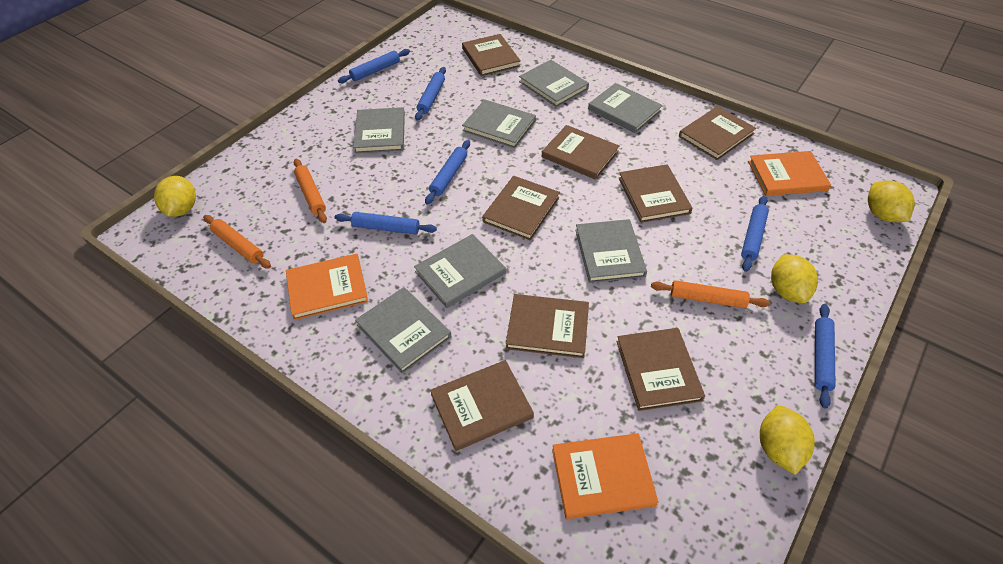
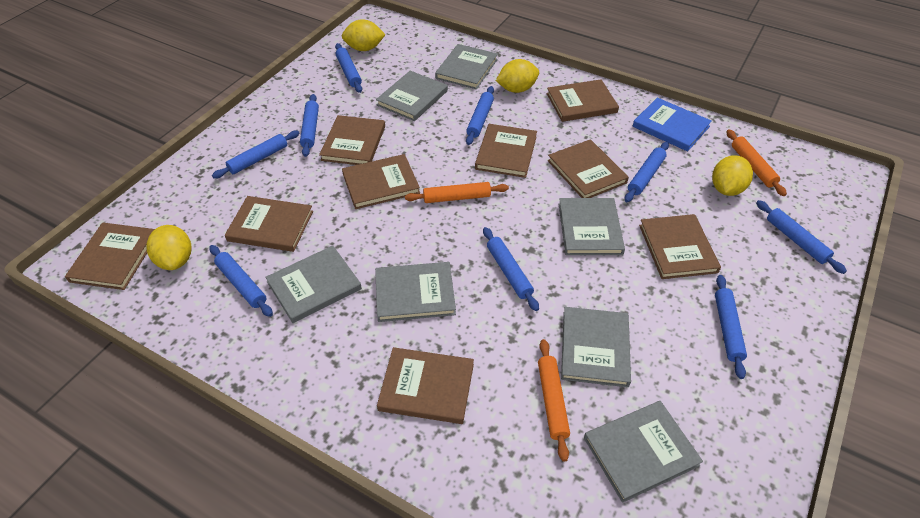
blue book: 0 -> 1
blue rolling pin: 6 -> 9
brown book: 8 -> 9
orange book: 3 -> 0

